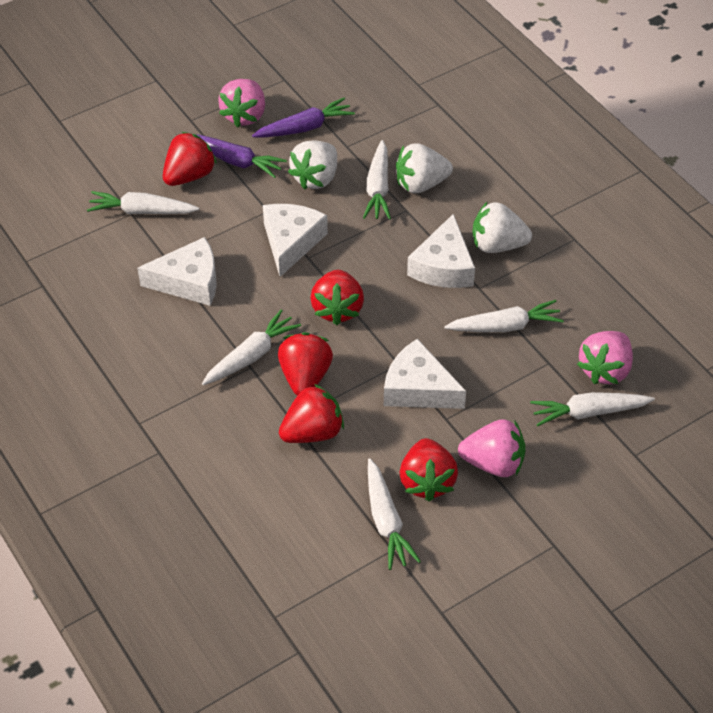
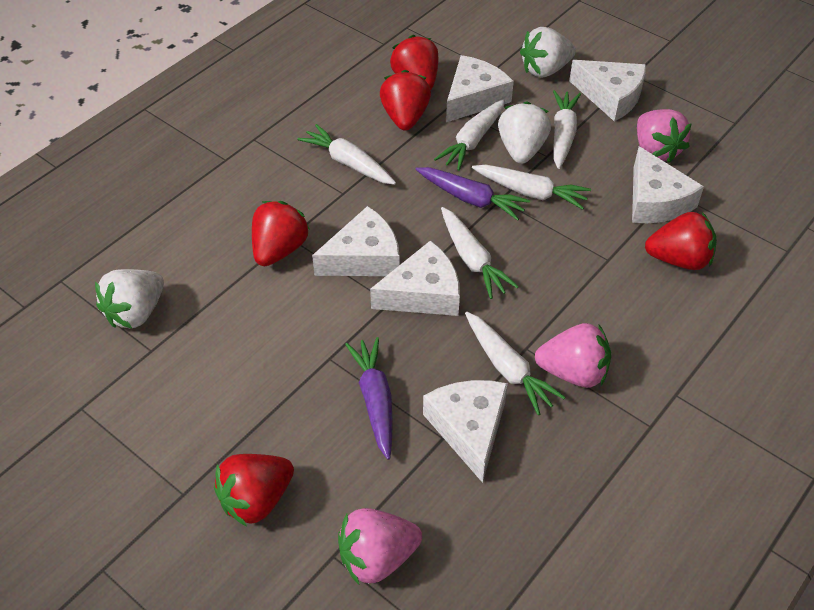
white cheese: 4 -> 6

